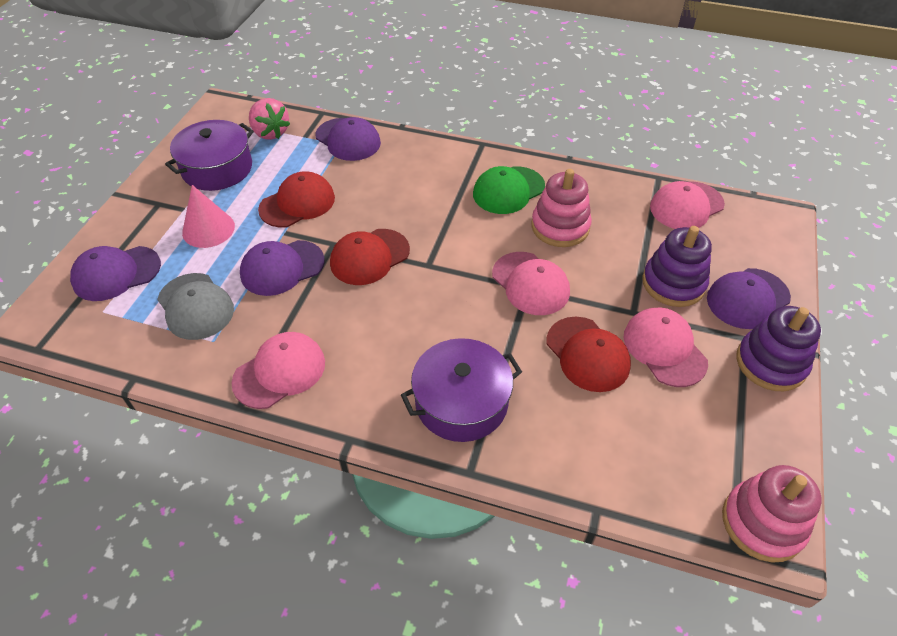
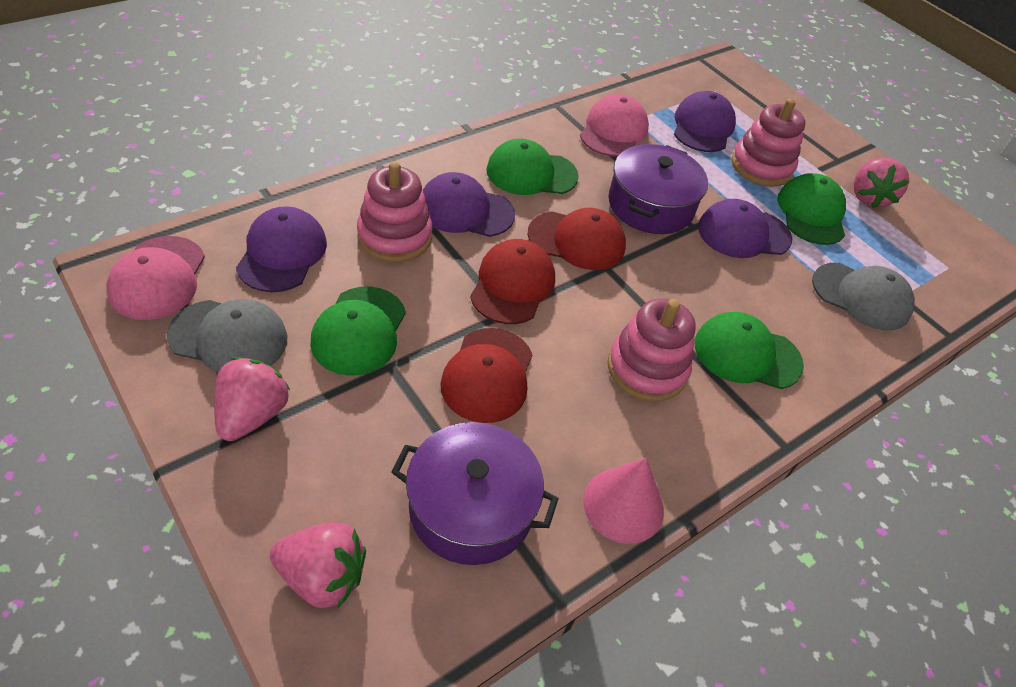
green cap: 1 -> 4
grey cap: 1 -> 2
pink cap: 4 -> 2
pink stacking toy: 2 -> 3
pink strawberry: 1 -> 3
purple stacking toy: 2 -> 0

